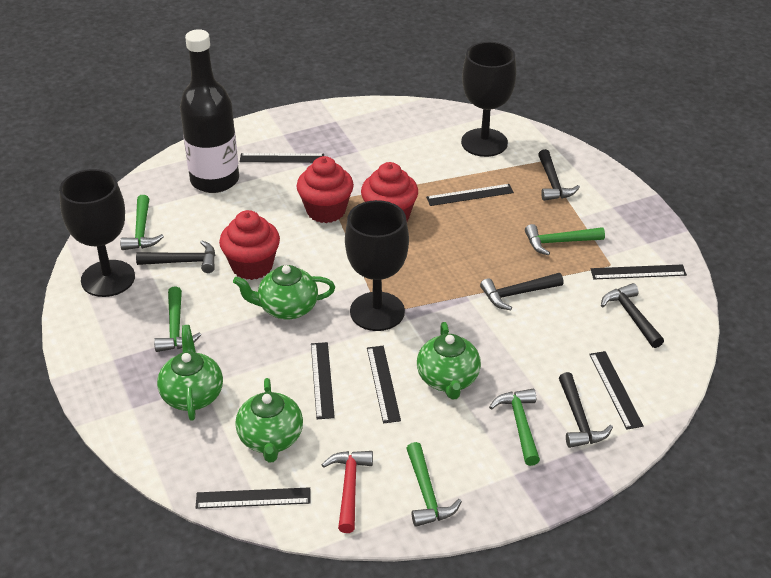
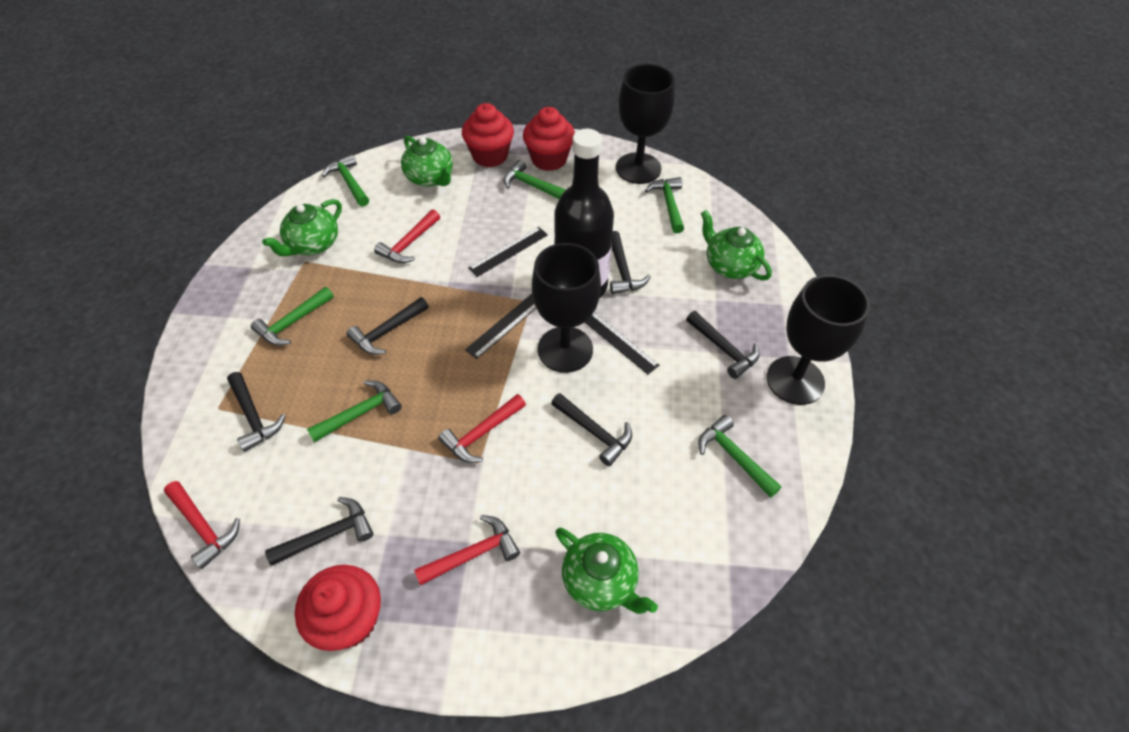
black hammer: 5 -> 6
black ruler: 7 -> 3
green hammer: 5 -> 6
red hammer: 1 -> 4

